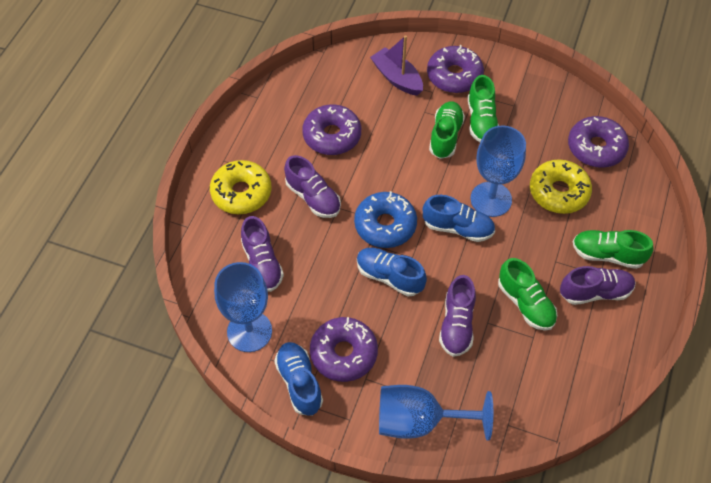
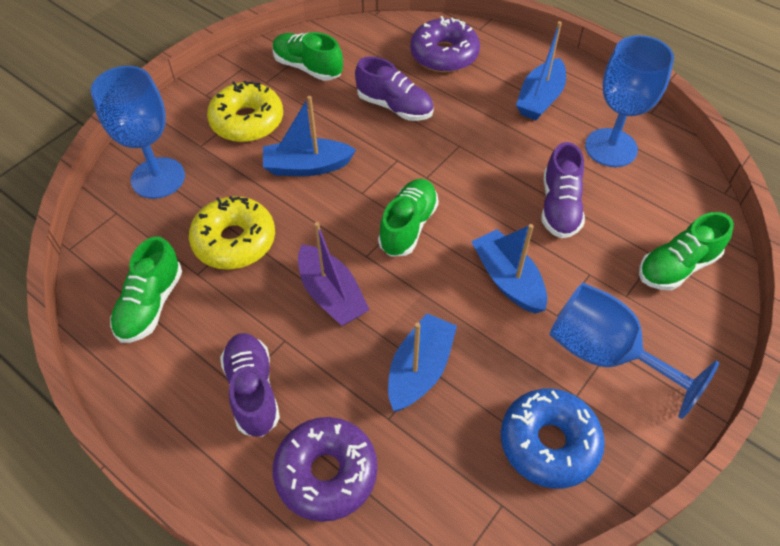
blue boat: 0 -> 4
blue shoe: 3 -> 0
purple donut: 4 -> 2
purple shoe: 4 -> 3

